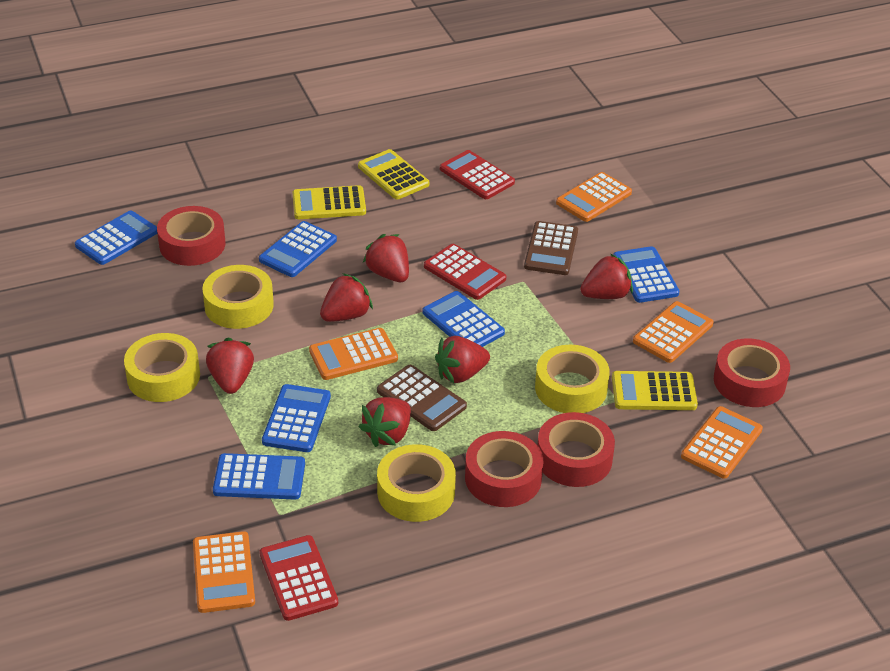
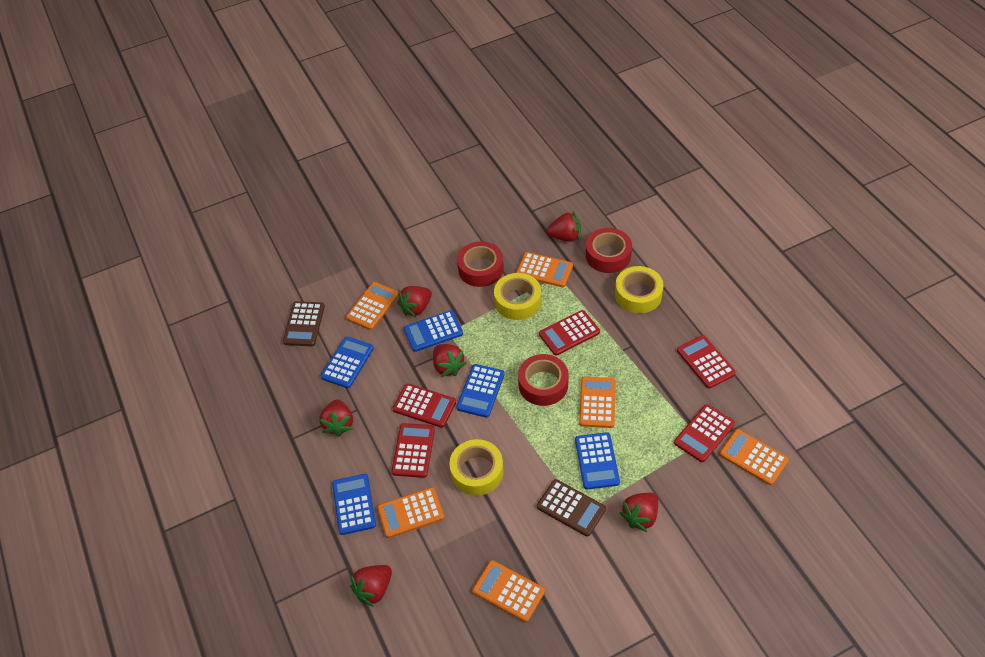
blue calculator: 6 -> 5
orange calculator: 5 -> 6
red calculator: 3 -> 5
red tape: 4 -> 3
yellow calculator: 3 -> 0
yellow tape: 4 -> 3

